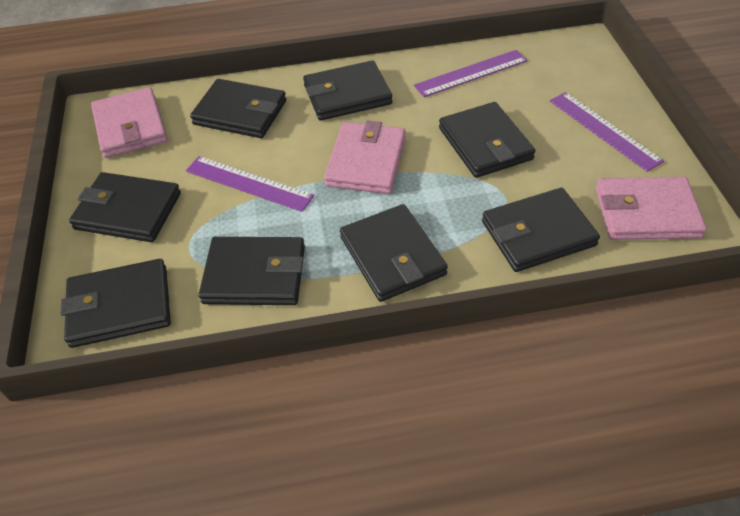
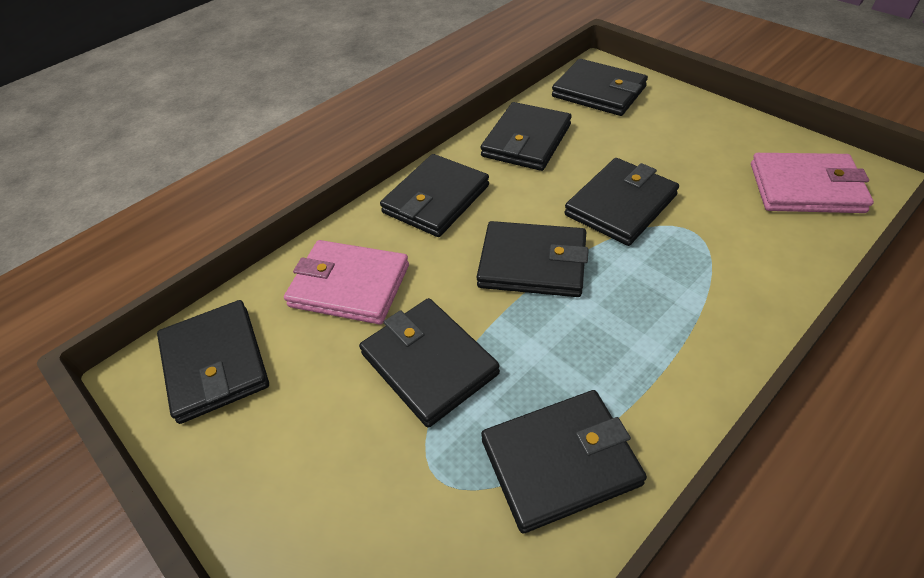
pink wallet: 3 -> 2
purple ruler: 3 -> 0

